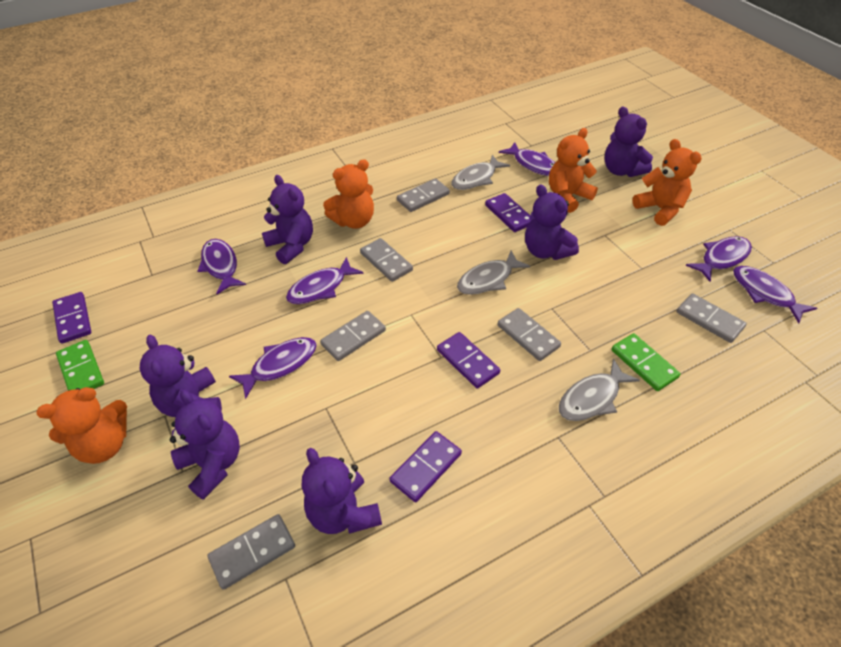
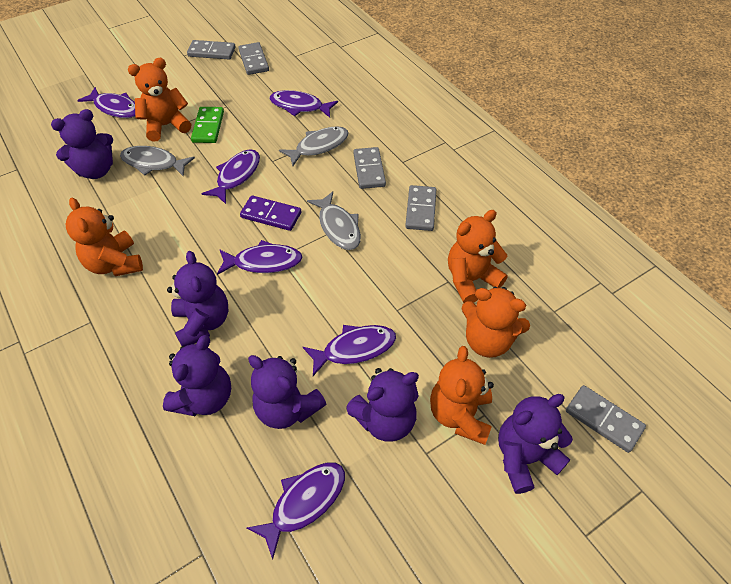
green domino: 2 -> 1
grey domino: 6 -> 5
orange teddy bear: 4 -> 5
purple domino: 4 -> 1

